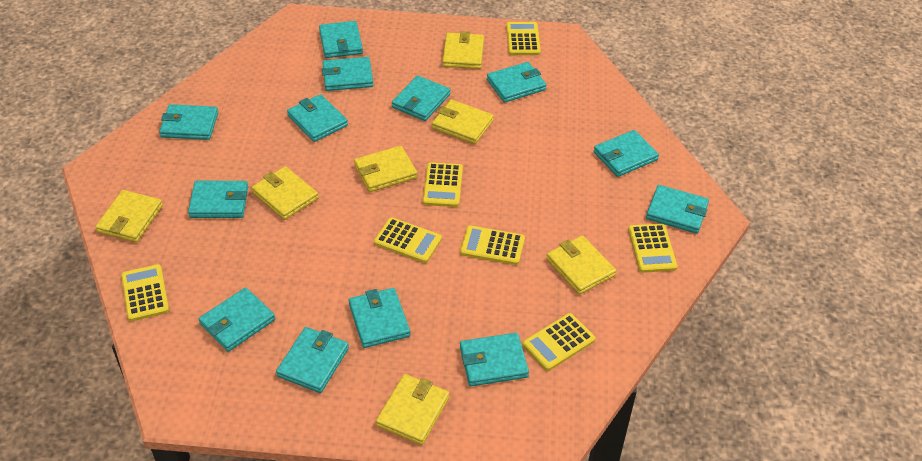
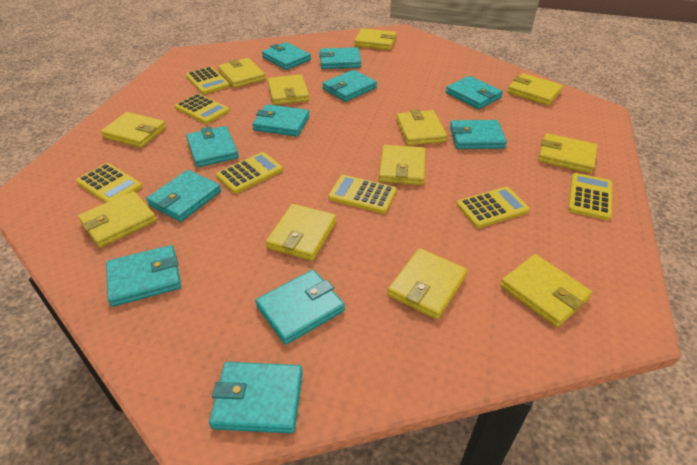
turquoise wallet: 13 -> 11
yellow wallet: 7 -> 12

